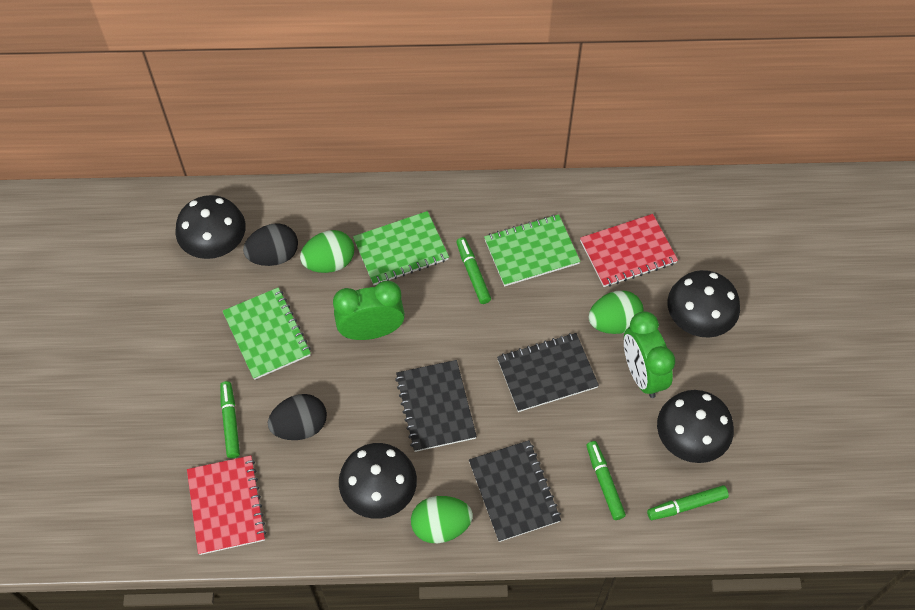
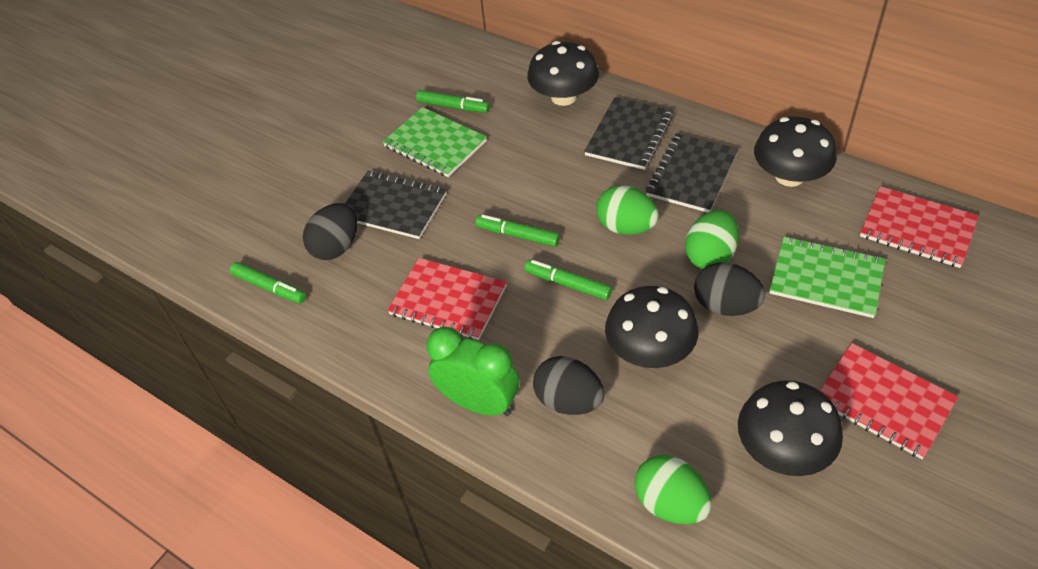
black egg: 2 -> 3
green clock: 2 -> 1
green notebook: 3 -> 2
red notebook: 2 -> 3

